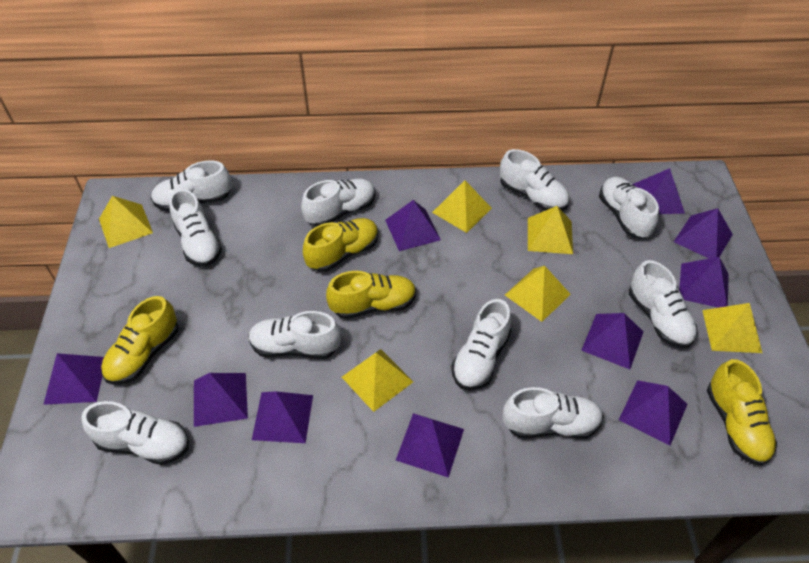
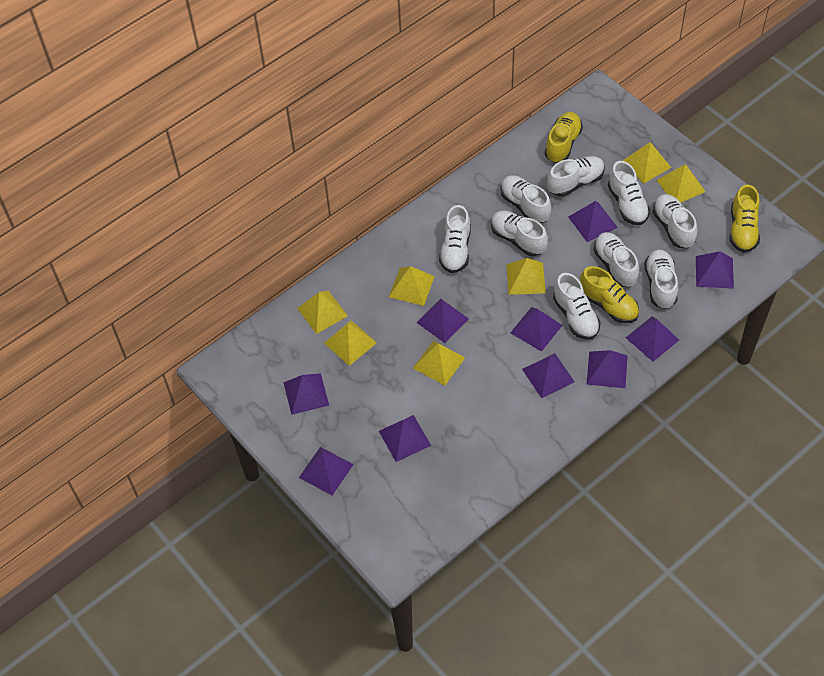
white shoe: 10 -> 9
yellow pyramid: 6 -> 7
yellow shoe: 4 -> 3

